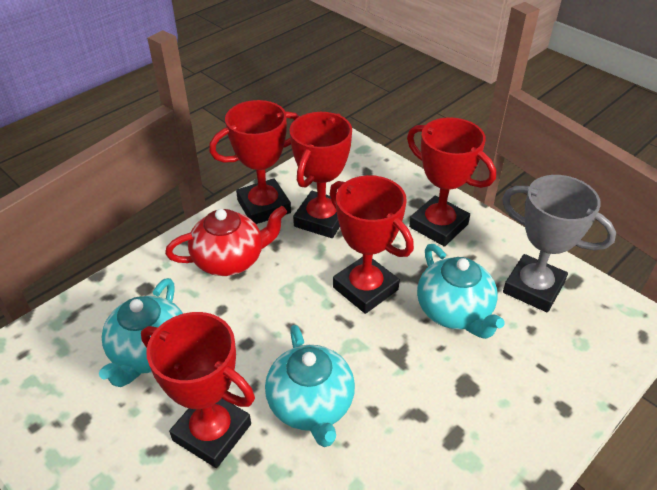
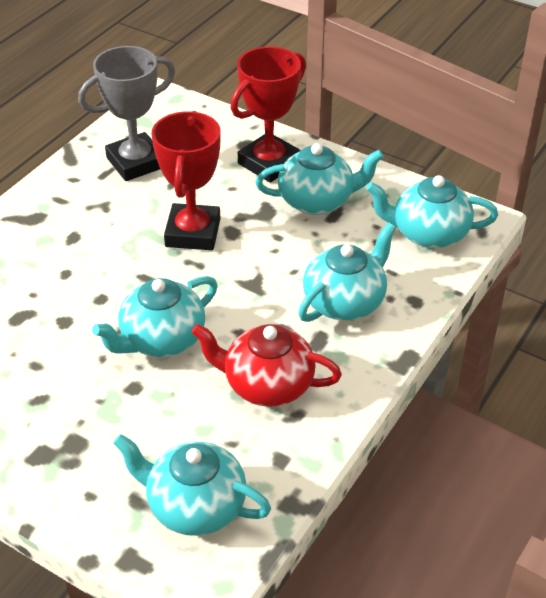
red trophy: 5 -> 2
turquoise teapot: 3 -> 5

